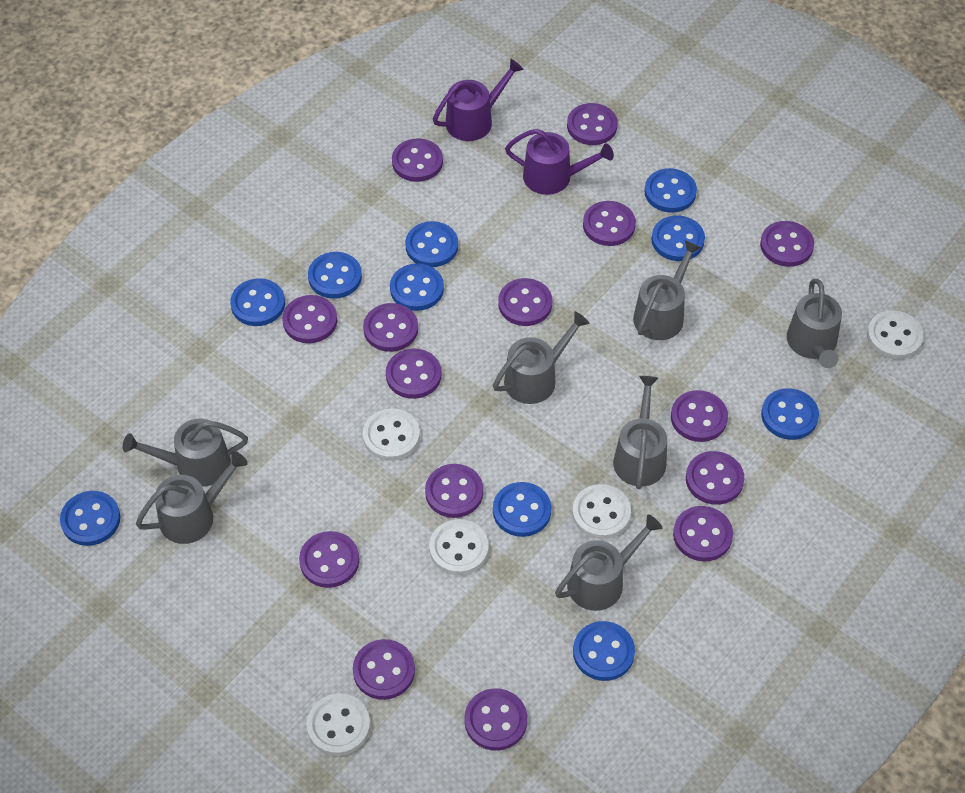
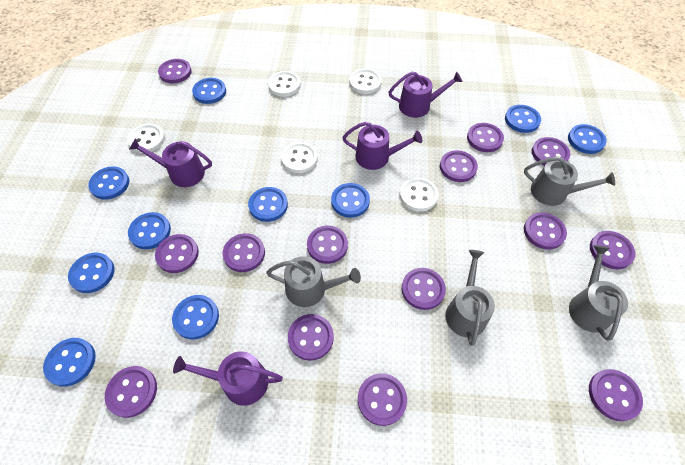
grey watering can: 7 -> 4
purple button: 15 -> 14
purple watering can: 2 -> 4

